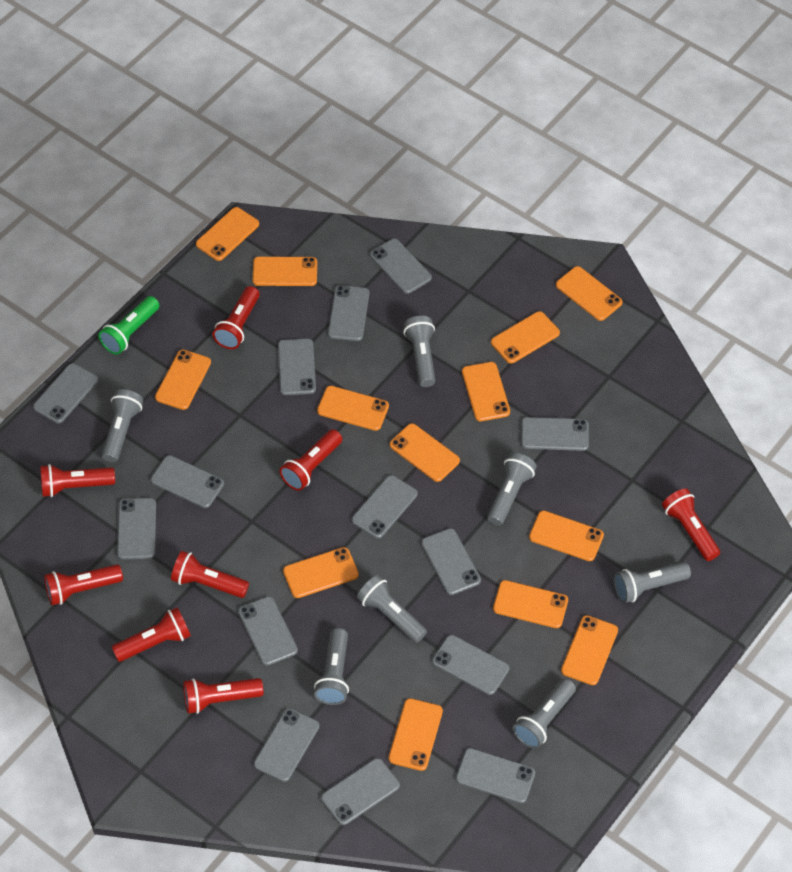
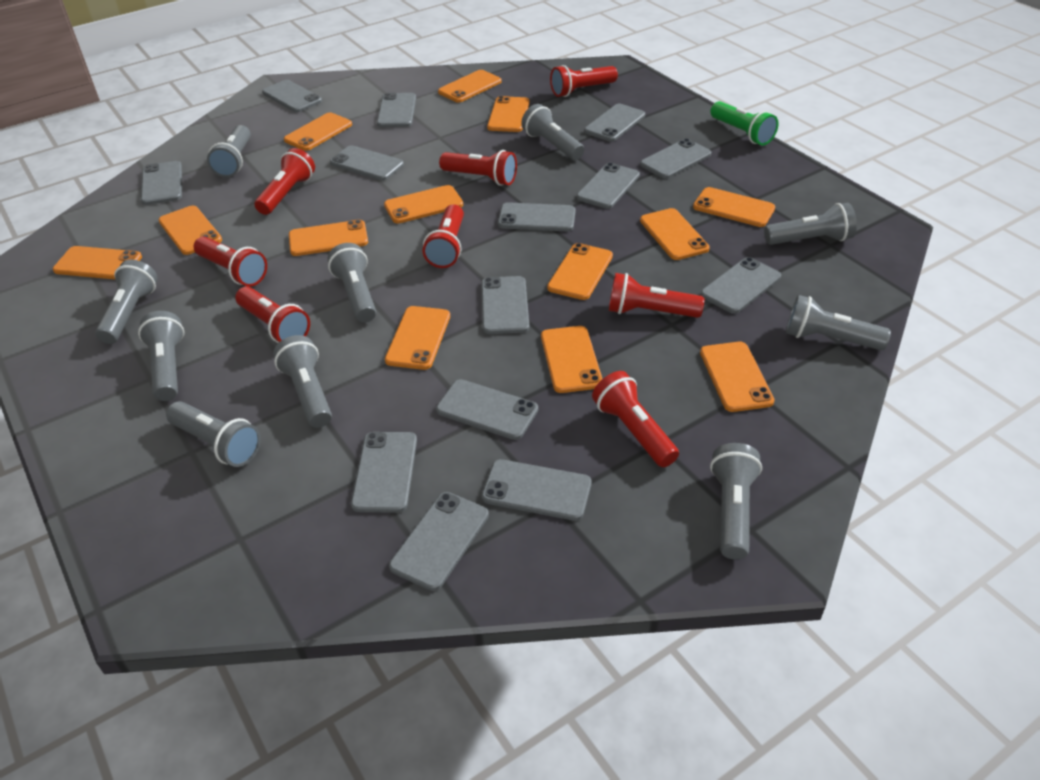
grey flashlight: 7 -> 10

